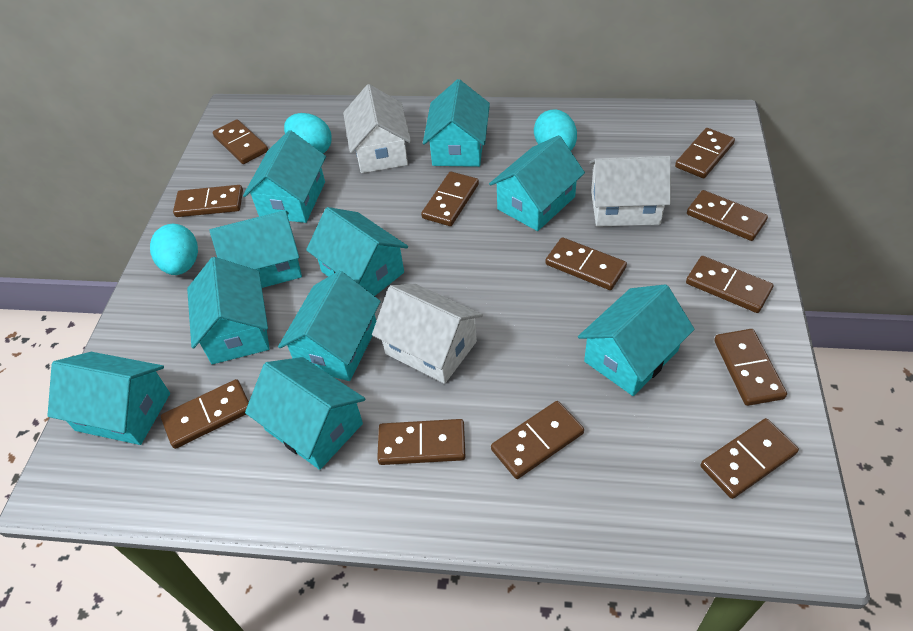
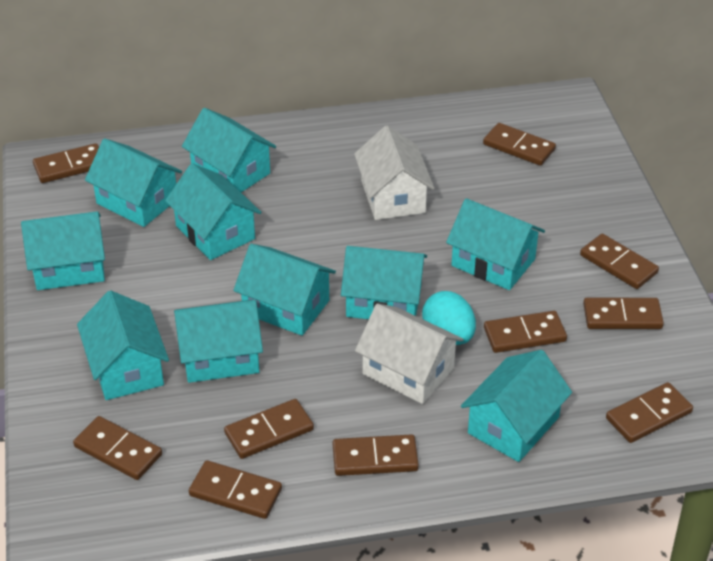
brown domino: 12 -> 10
turquoise egg: 3 -> 1
white house: 3 -> 2

